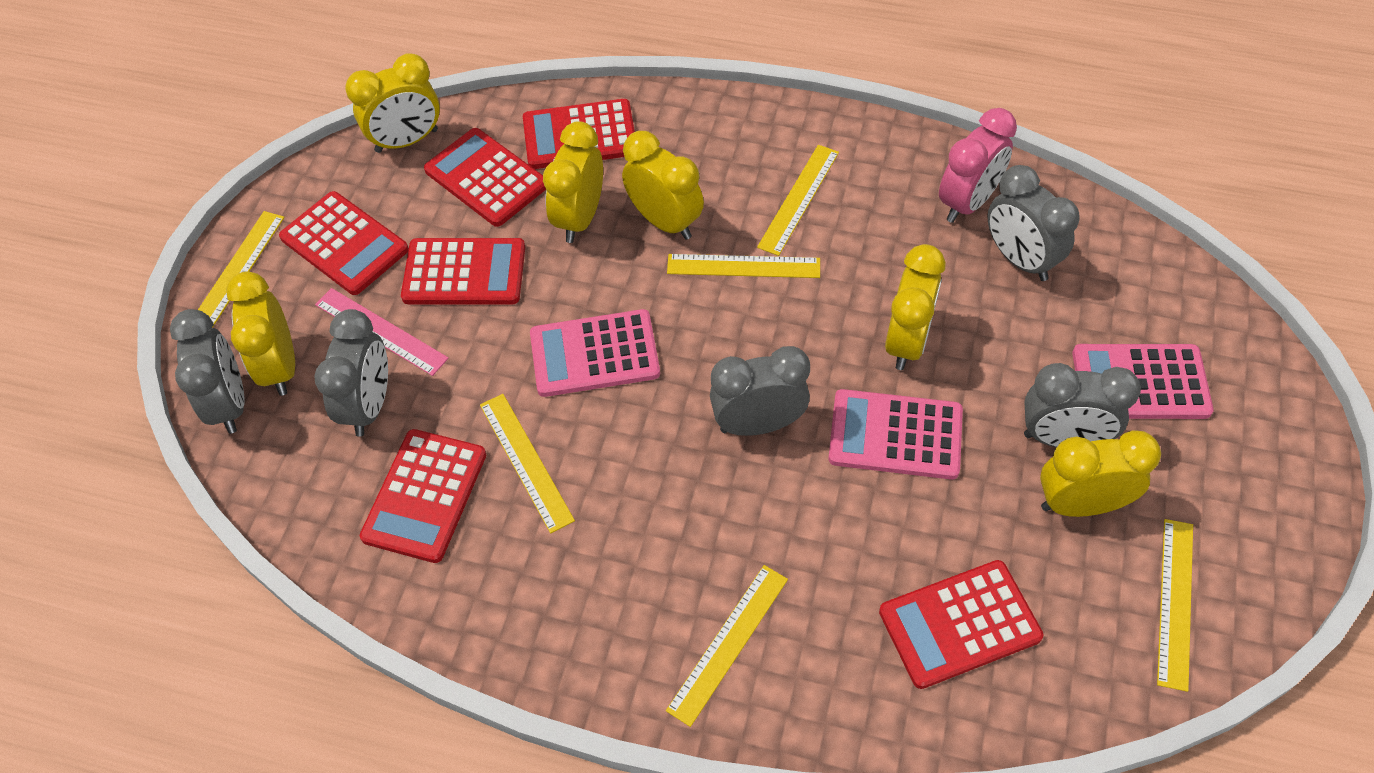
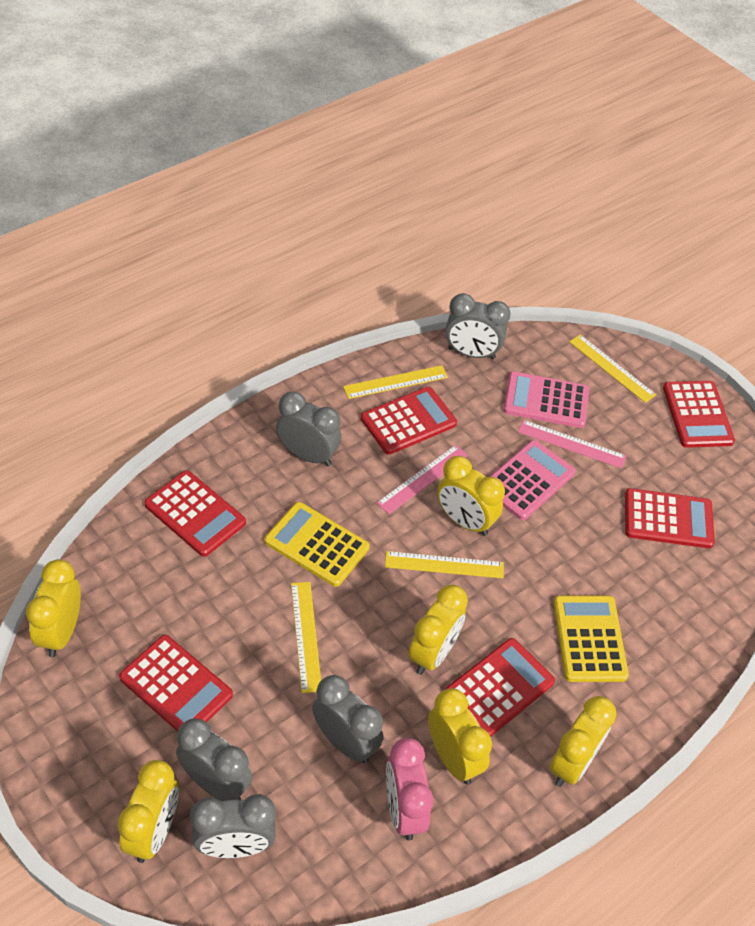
pink calculator: 3 -> 2
pink ruler: 1 -> 2
yellow calculator: 0 -> 2
yellow ruler: 6 -> 4

